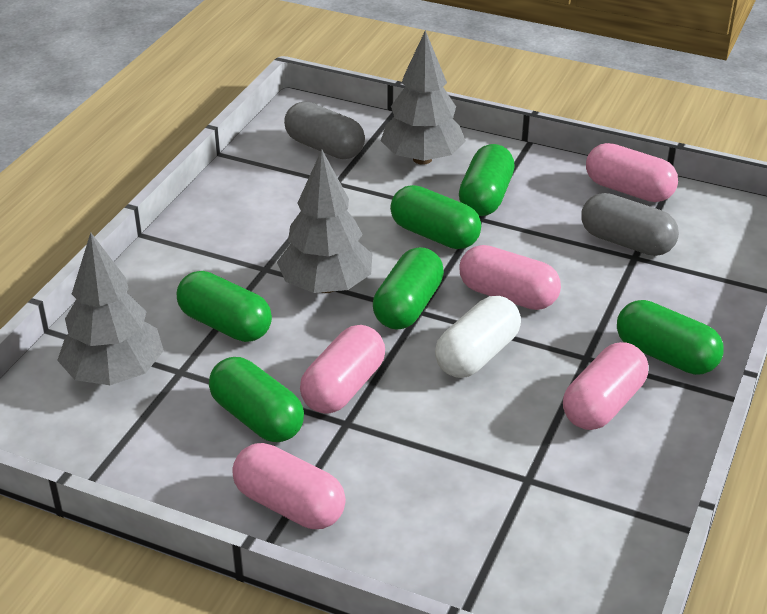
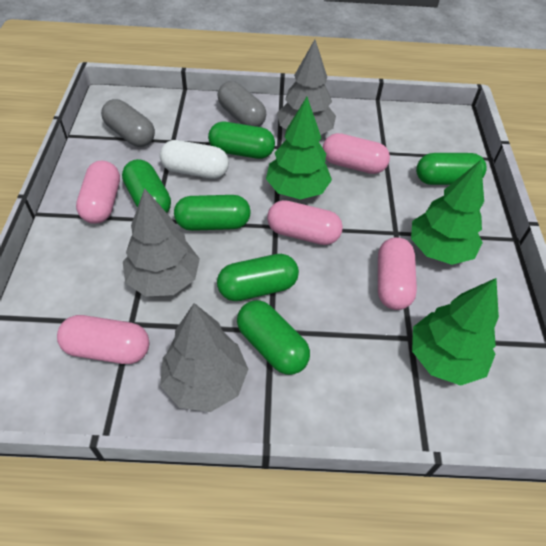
green tree: 0 -> 3

